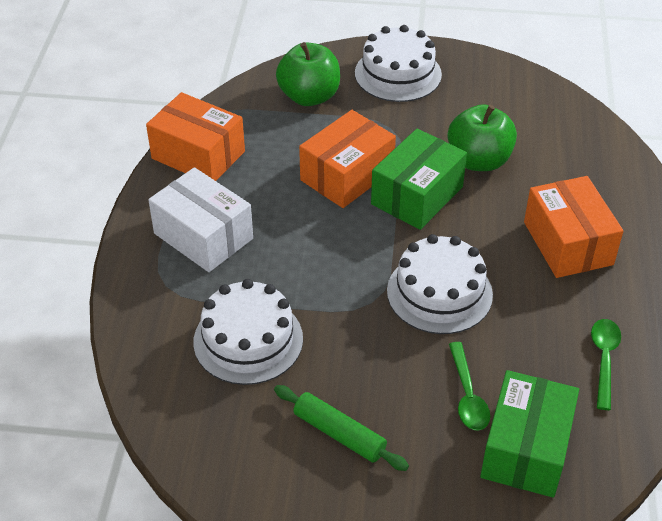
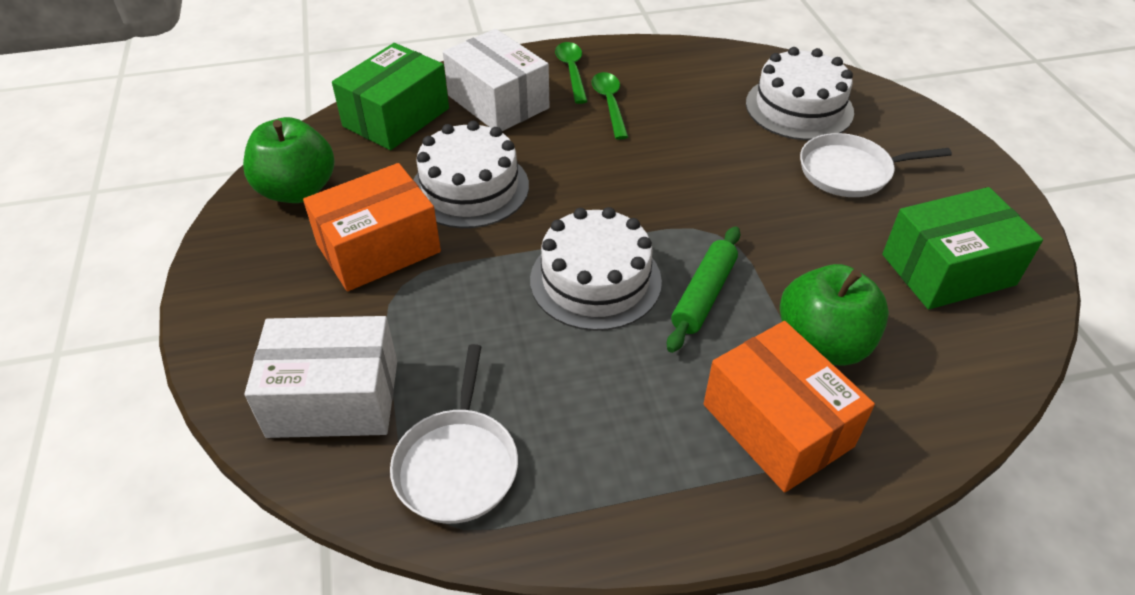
orange box: 3 -> 2
white box: 1 -> 2
white pan: 0 -> 2

